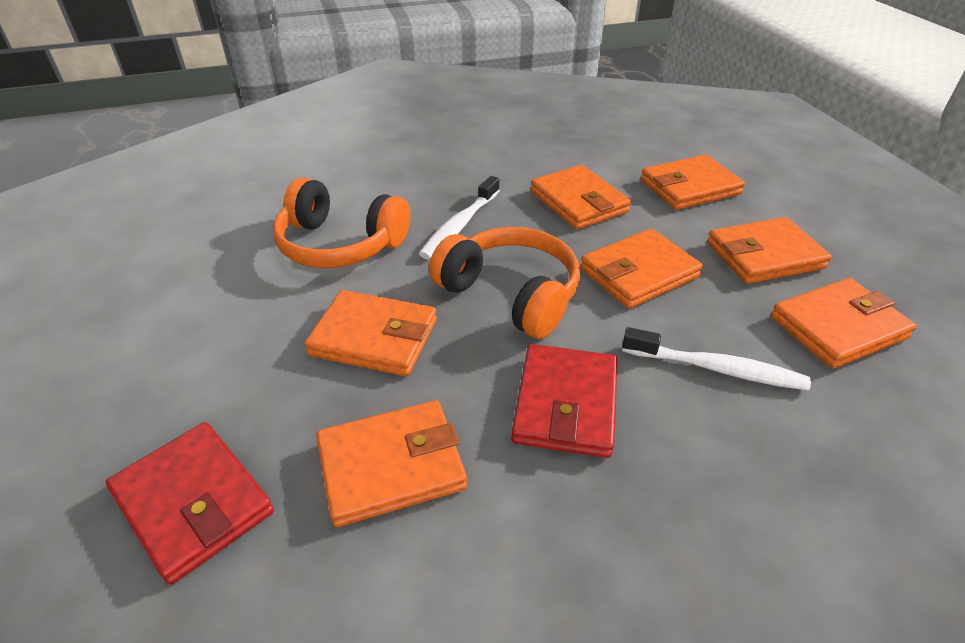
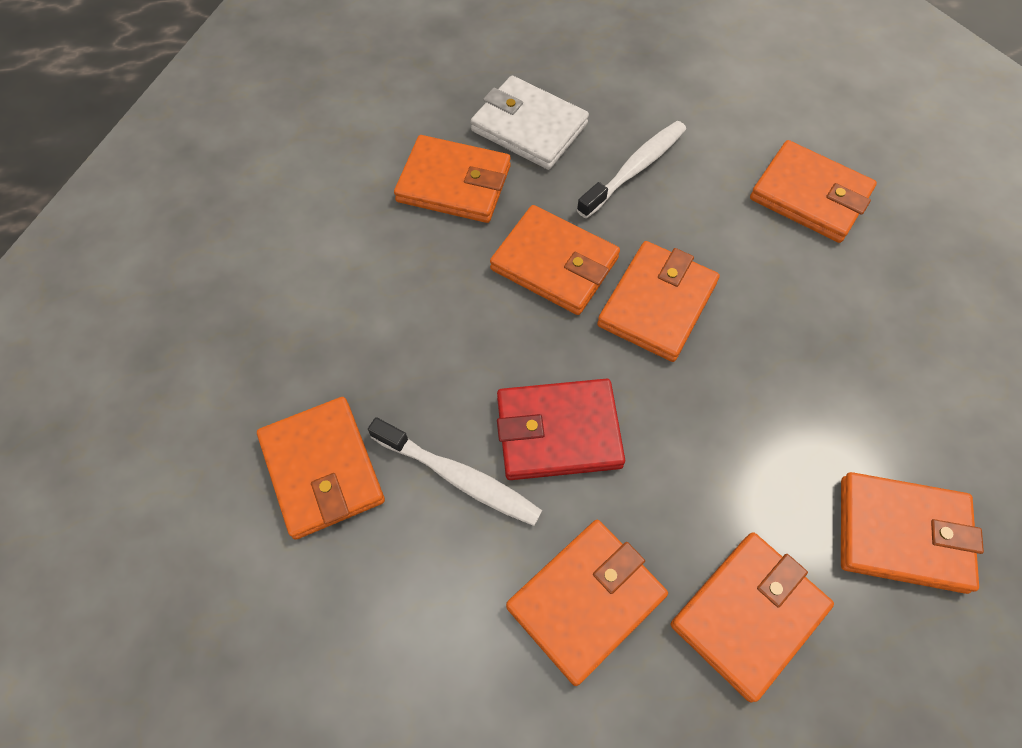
orange headphones: 2 -> 0
orange wallet: 7 -> 8
red wallet: 2 -> 1
white wallet: 0 -> 1

